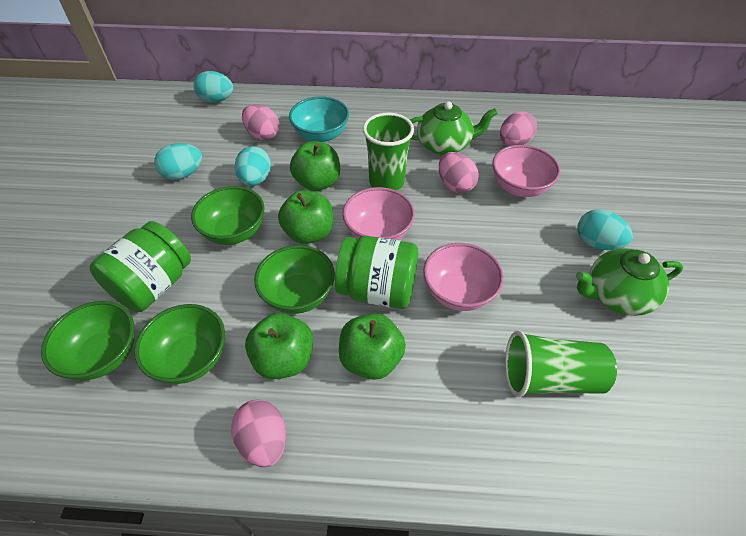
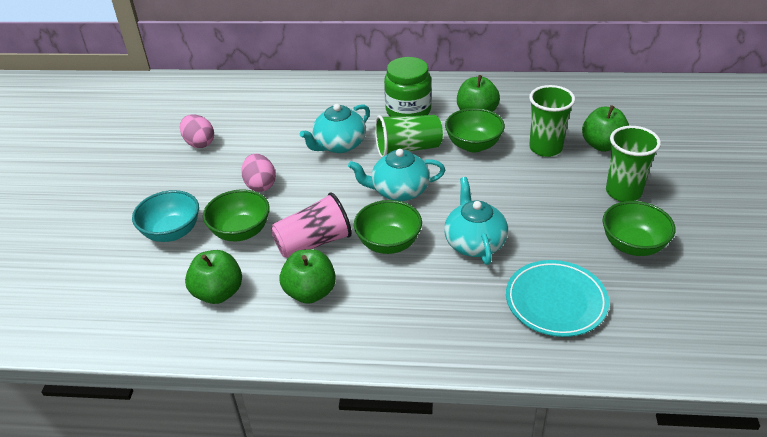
green cup: 2 -> 3
green jar: 2 -> 1
green teapot: 2 -> 0
pink bowl: 3 -> 0
pink cup: 0 -> 1
pink egg: 4 -> 2
turquoise egg: 4 -> 0
turquoise plate: 0 -> 1
turquoise teapot: 0 -> 3

